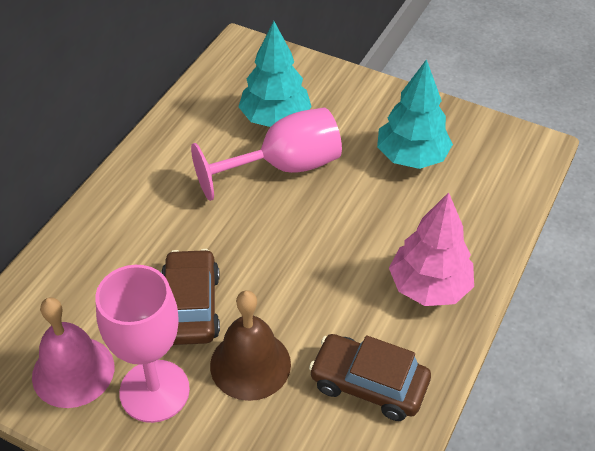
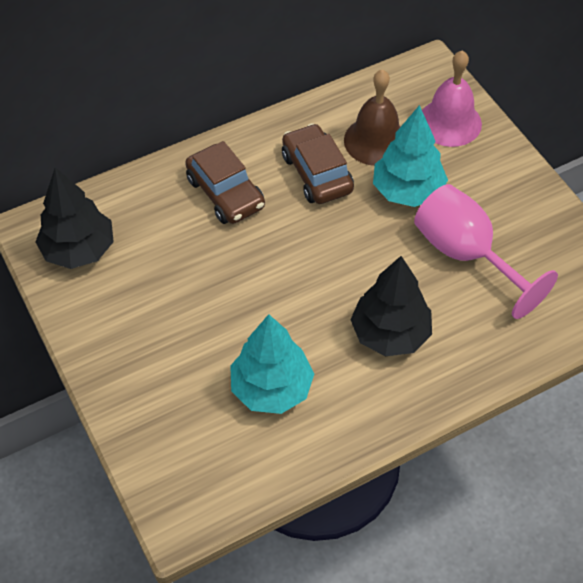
black tree: 0 -> 2
pink goblet: 2 -> 1
pink tree: 1 -> 0

